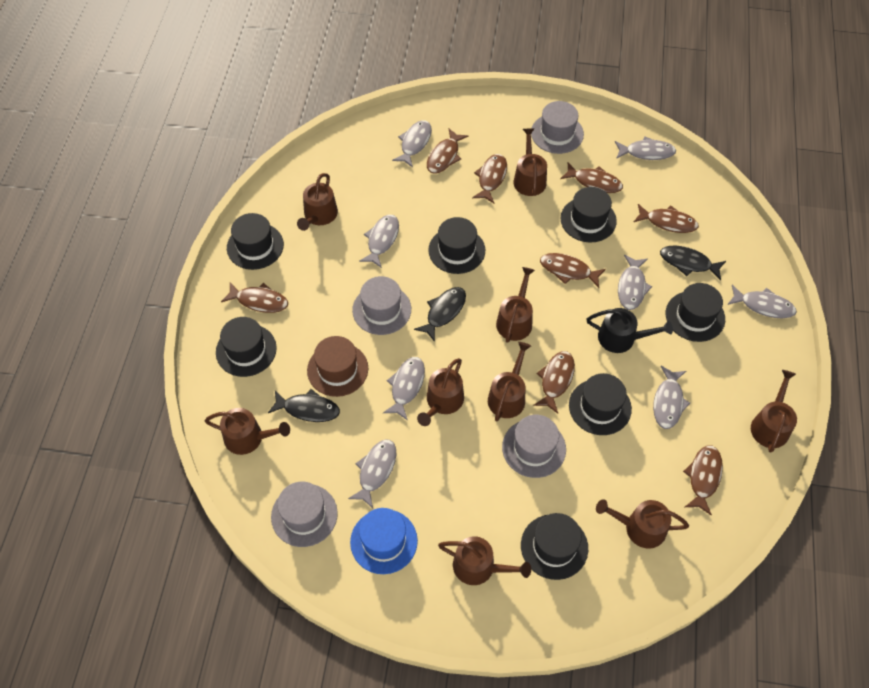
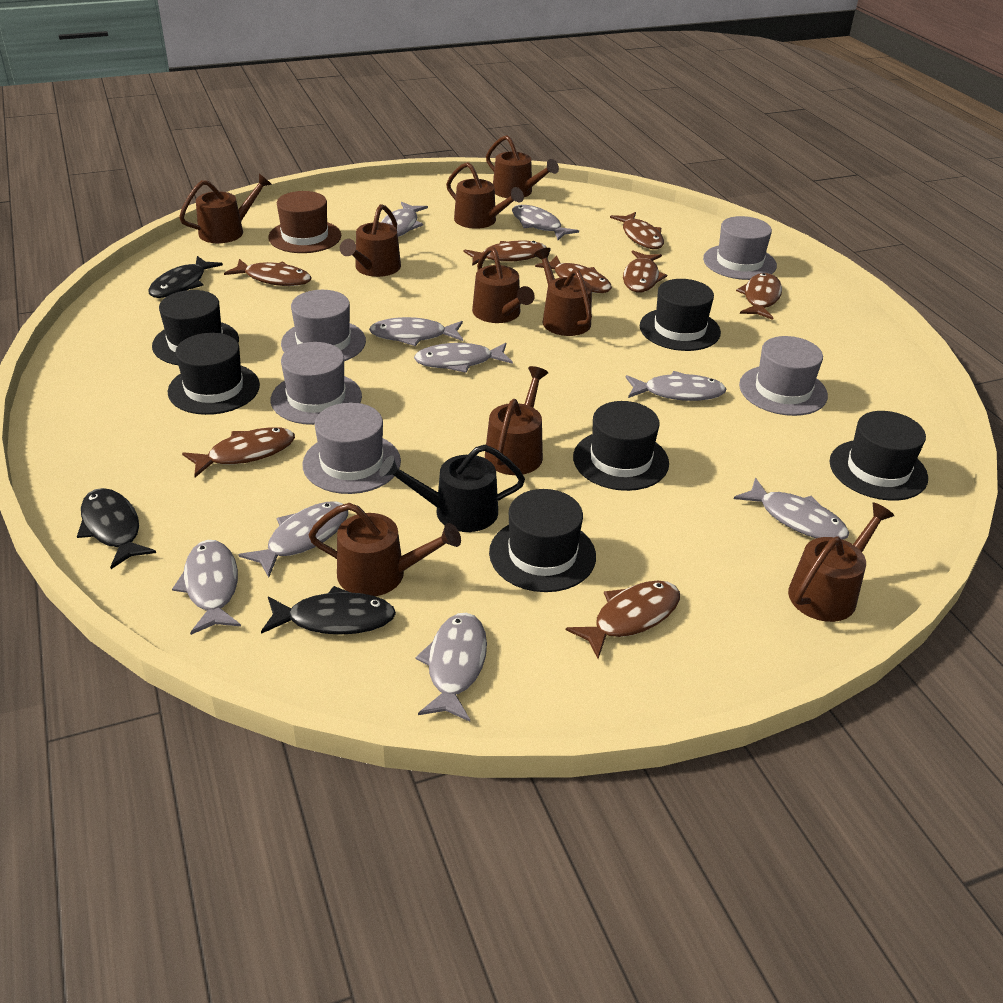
black hat: 7 -> 6
blue hat: 1 -> 0
grey fish: 8 -> 9
grey hat: 4 -> 5

